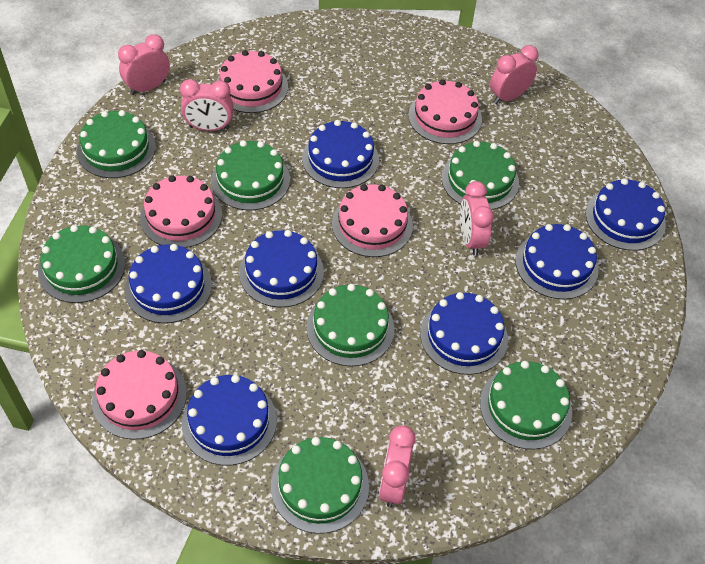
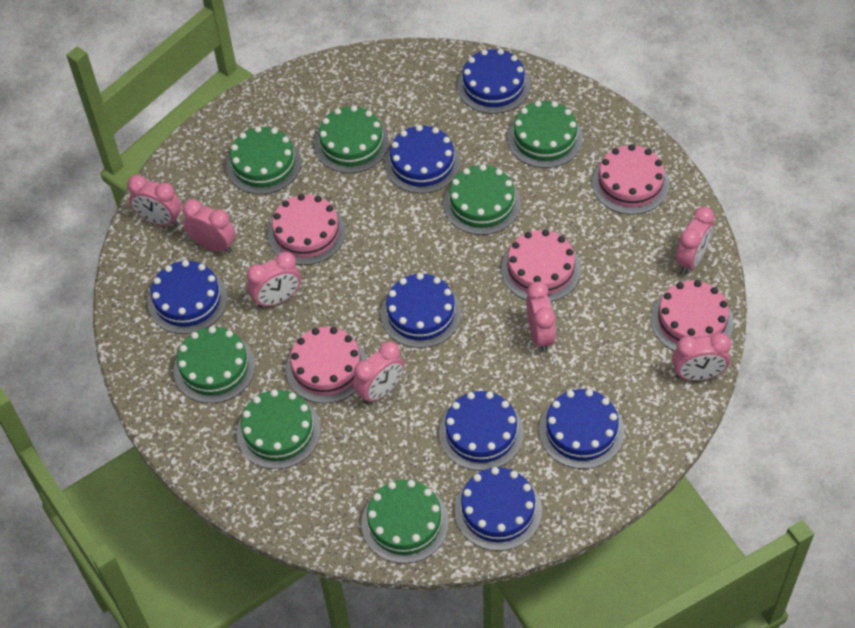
pink clock: 5 -> 7

